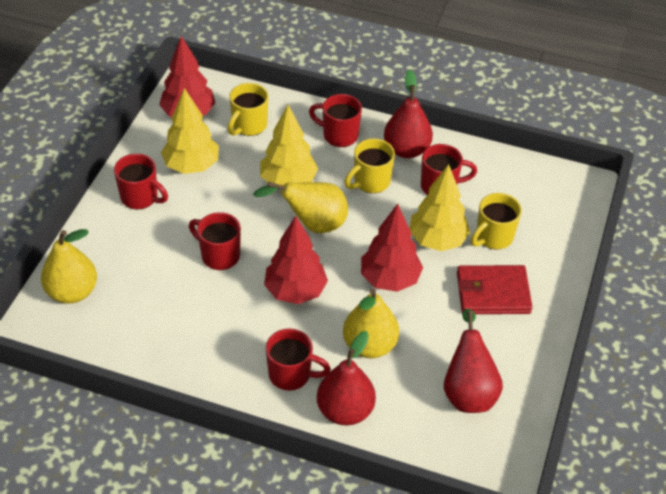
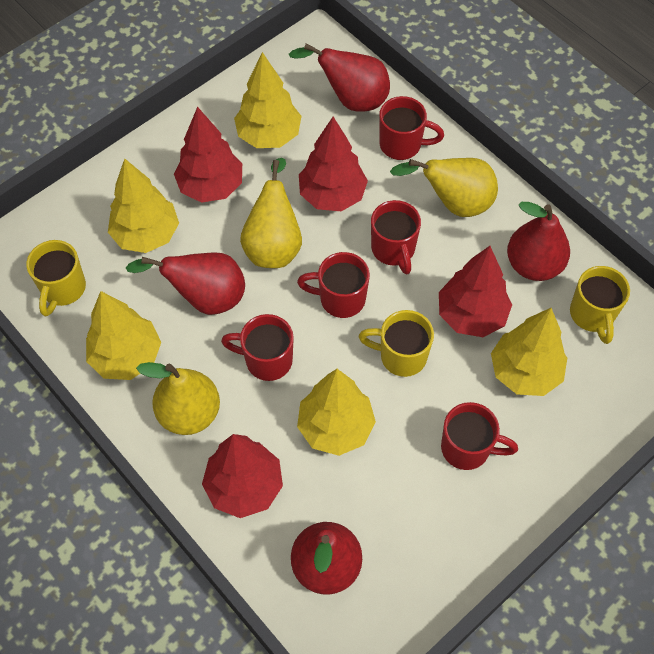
red pear: 3 -> 4
red tree: 3 -> 4
red wallet: 1 -> 0
yellow tree: 3 -> 5

